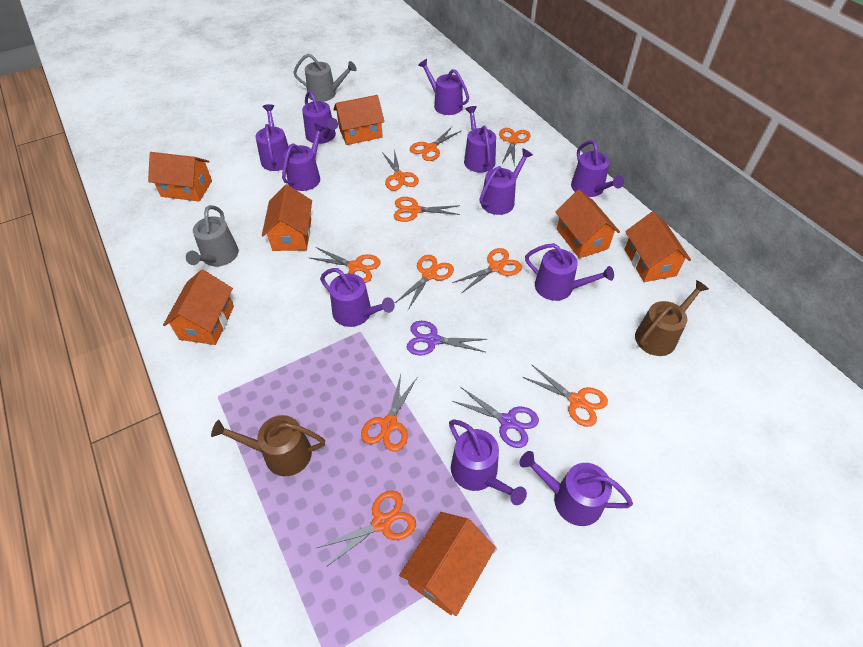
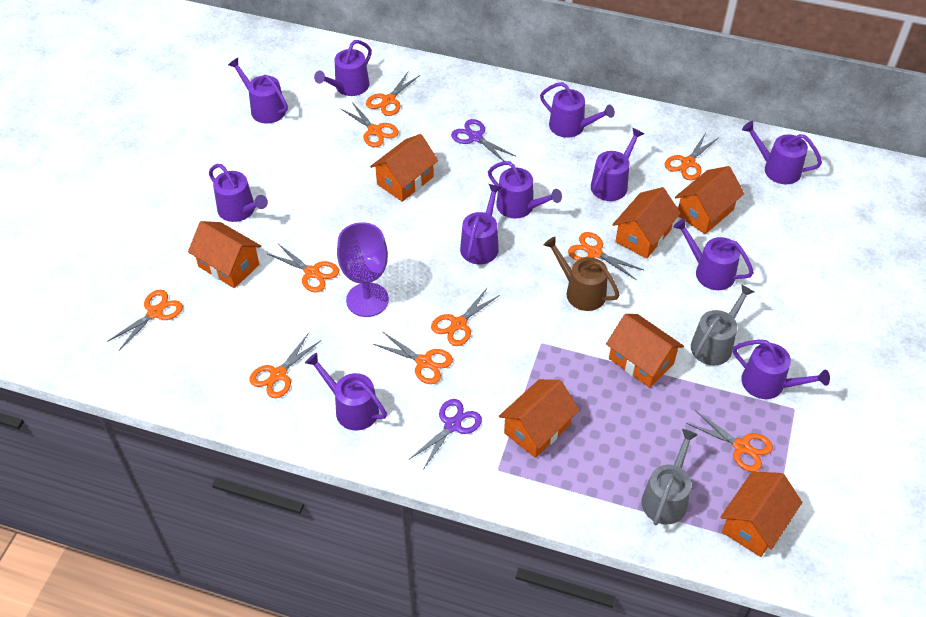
brown watering can: 2 -> 1
purple goblet: 0 -> 1

